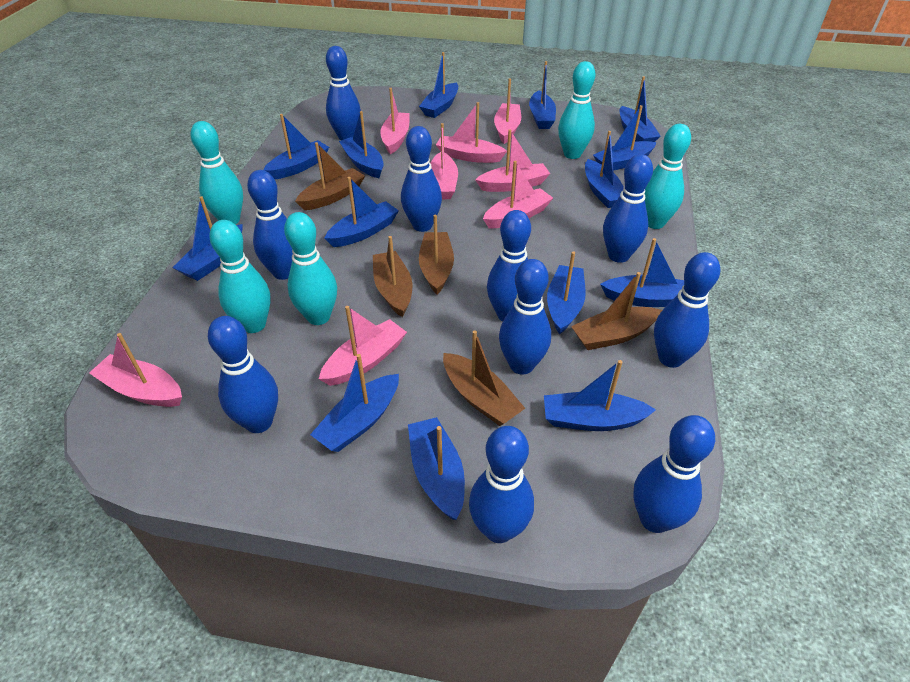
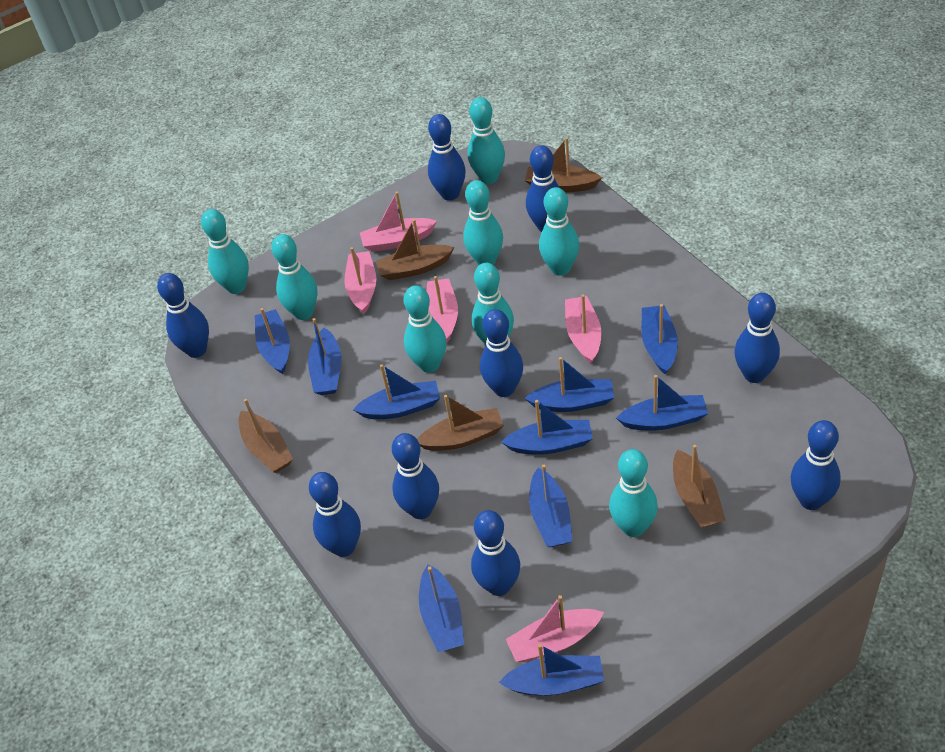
blue boat: 14 -> 10
blue bowling pin: 10 -> 9
pink boat: 8 -> 5
turquoise bowling pin: 5 -> 8

